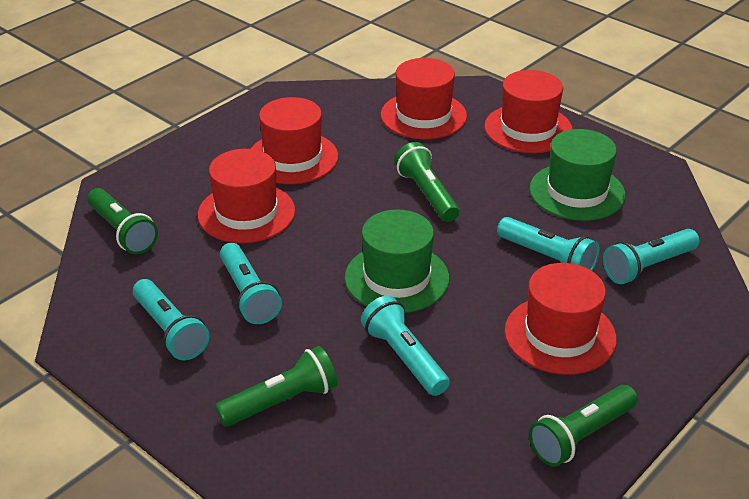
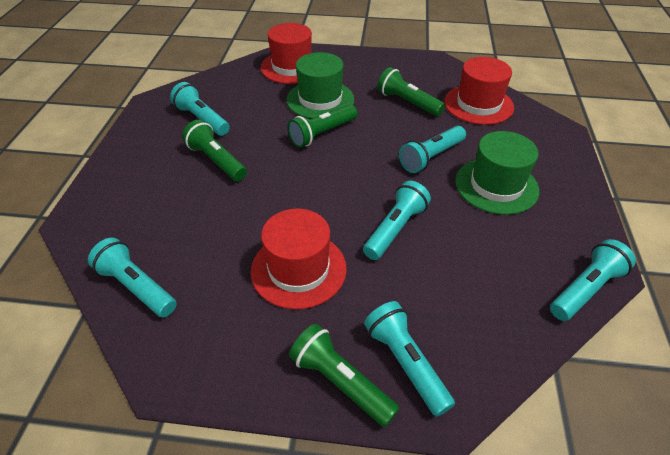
red hat: 5 -> 3
turquoise flashlight: 5 -> 6

